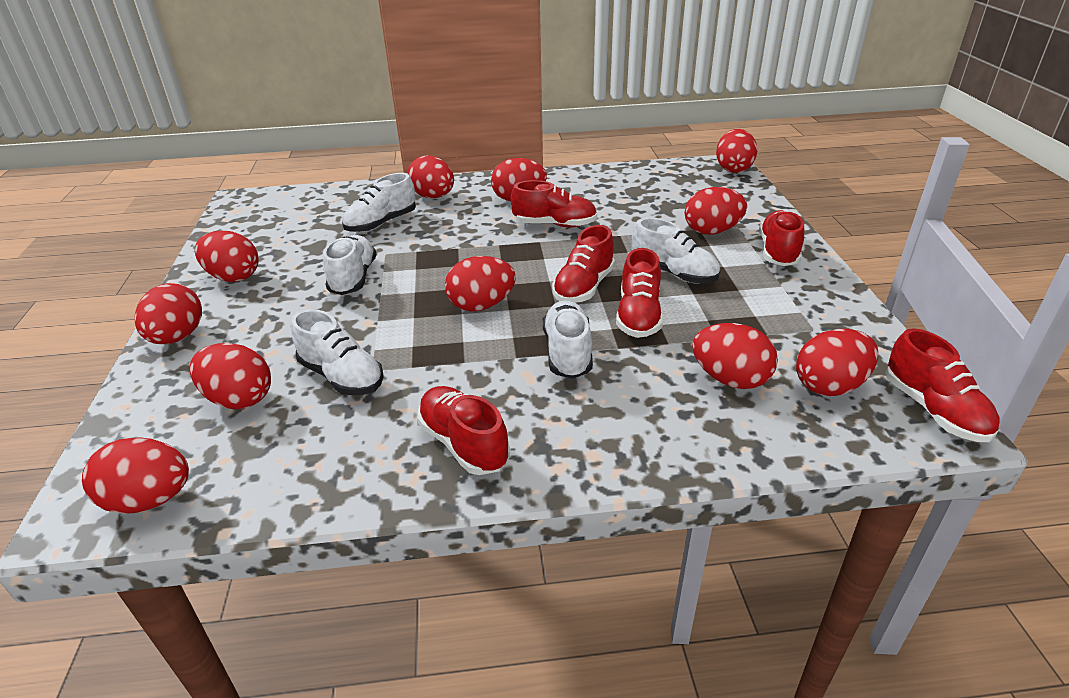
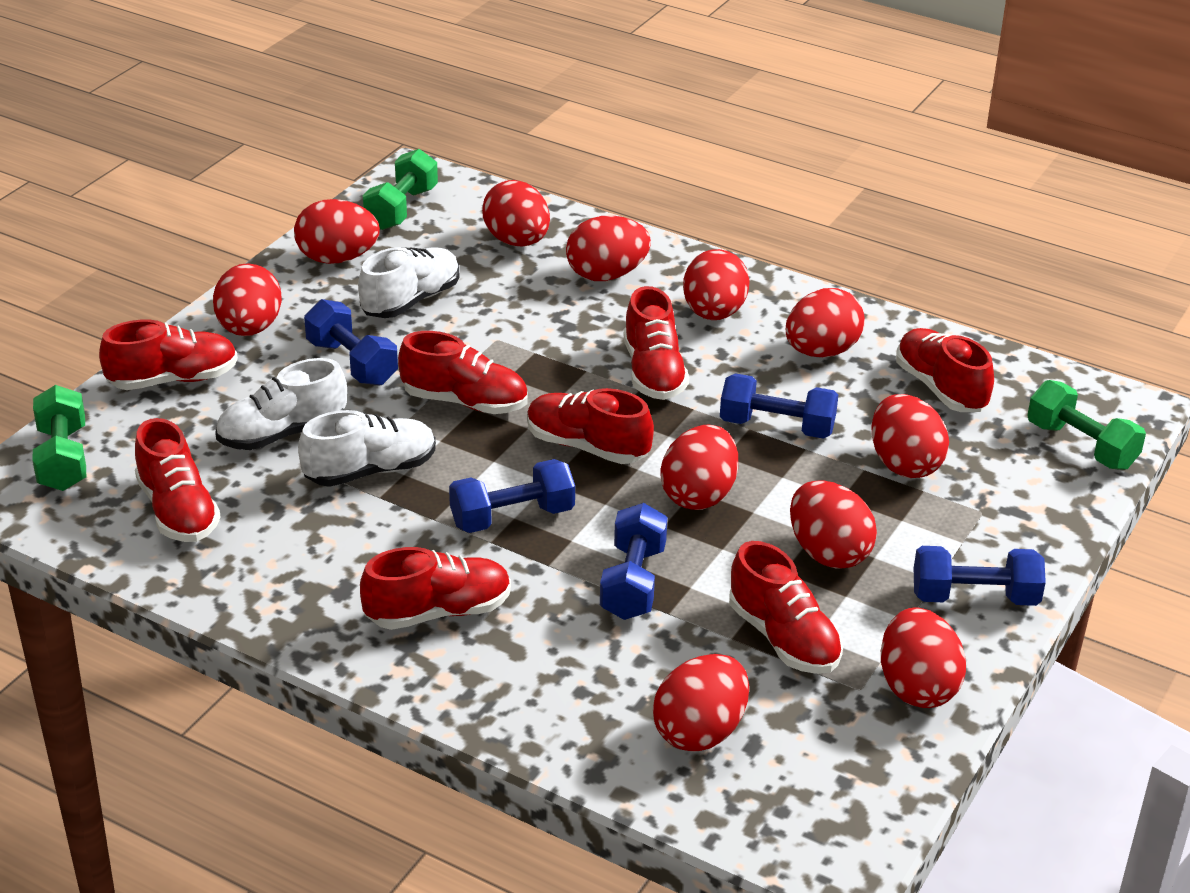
blue dumbbell: 0 -> 5
green dumbbell: 0 -> 3
red shoe: 6 -> 8
white shoe: 5 -> 3

